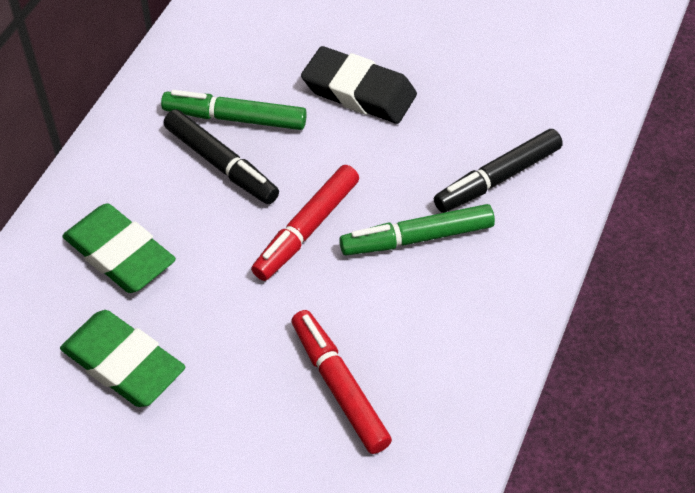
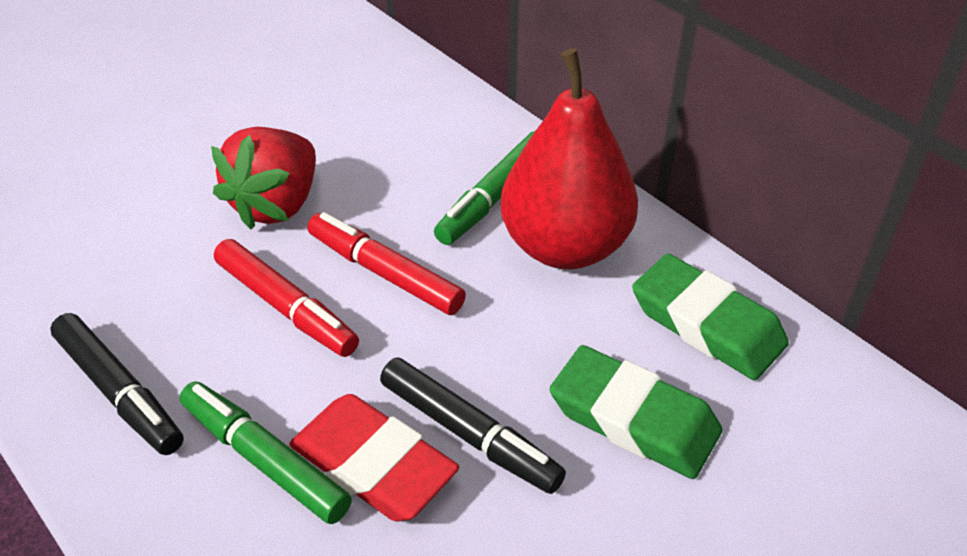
black eraser: 1 -> 0
red eraser: 0 -> 1
red pear: 0 -> 1
red strawberry: 0 -> 1

